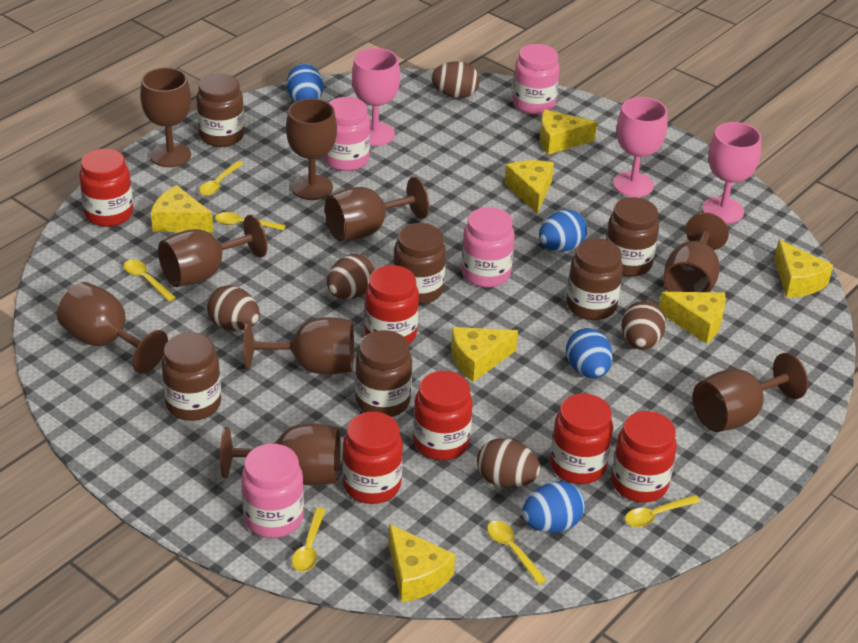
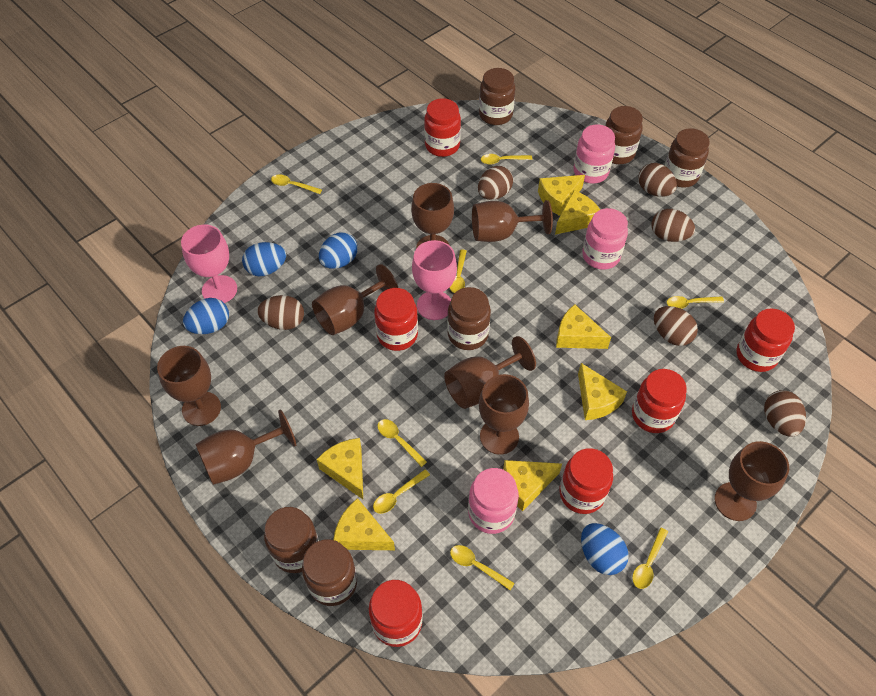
brown egg: 5 -> 6
brown goblet: 9 -> 8
pink goblet: 3 -> 2
pink jar: 4 -> 3
yellow spoon: 6 -> 8

